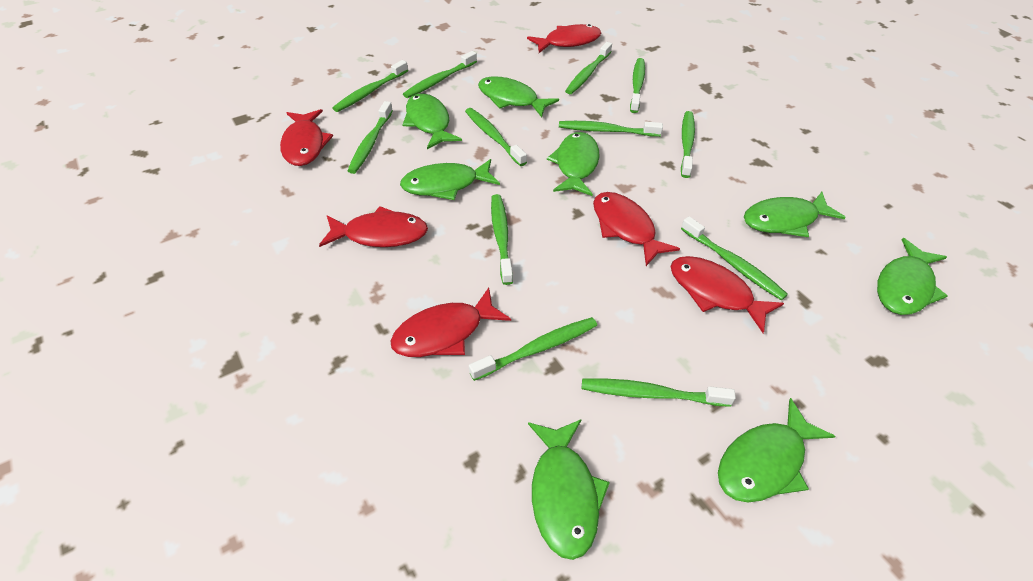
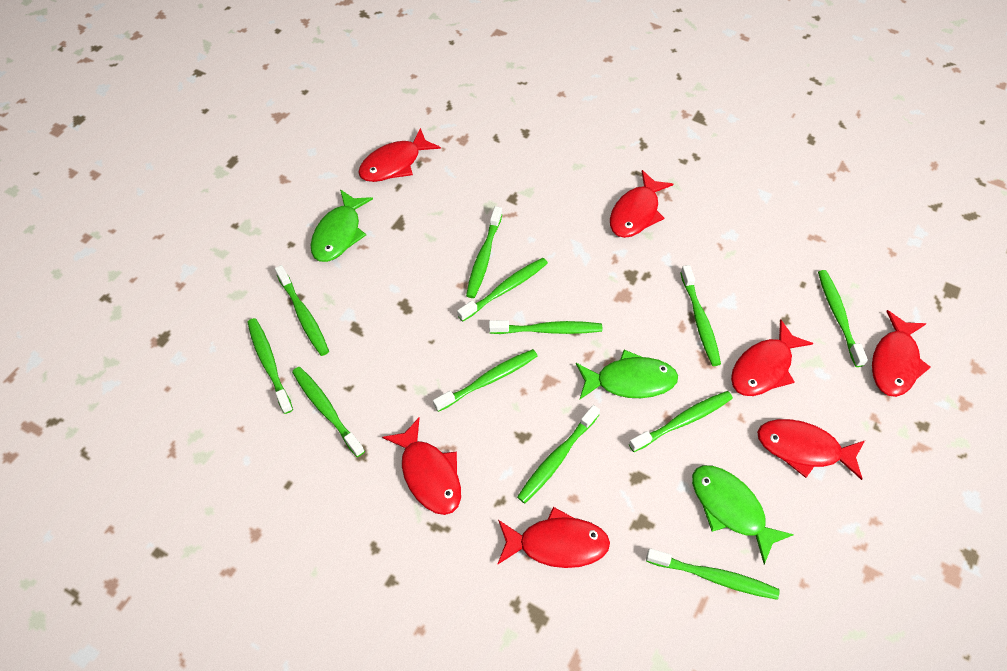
green fish: 8 -> 3
red fish: 6 -> 7

